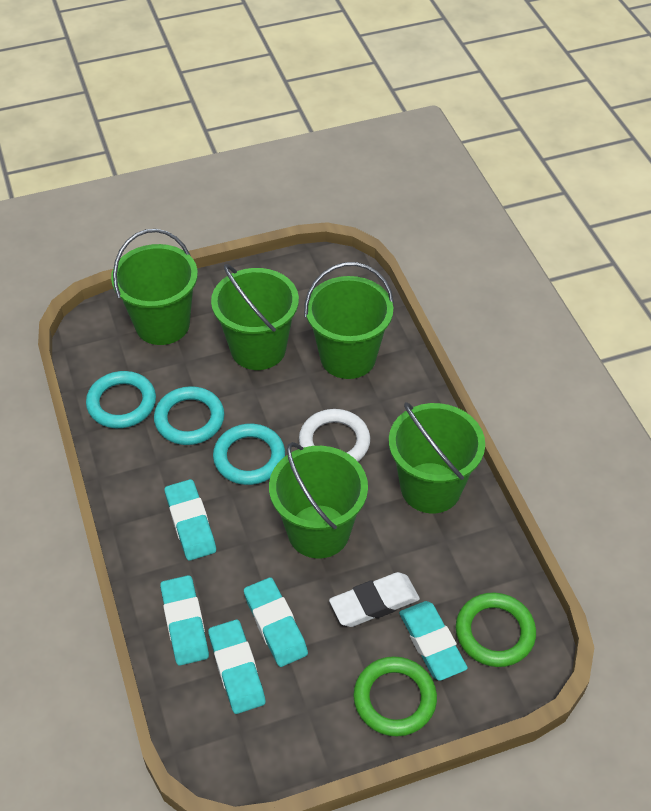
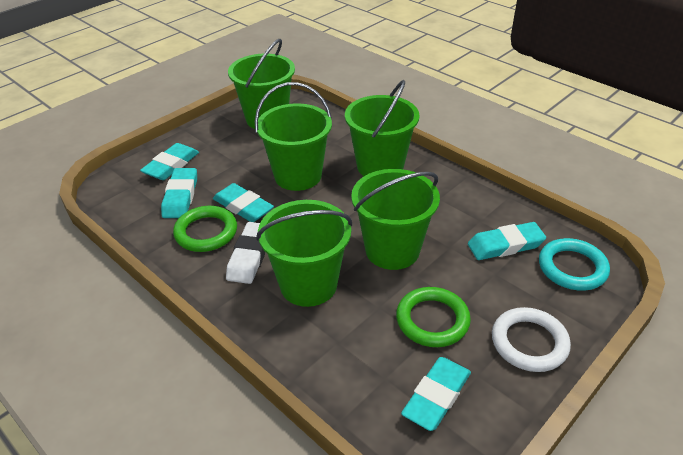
turquoise ring: 3 -> 1

